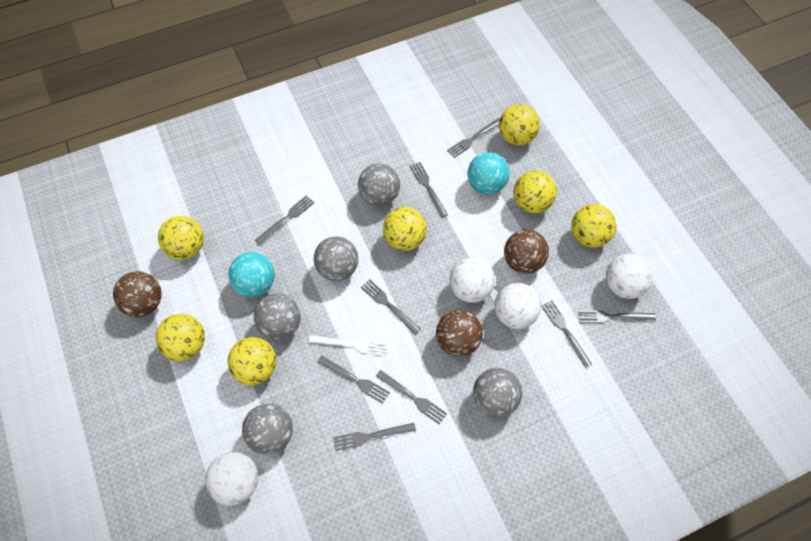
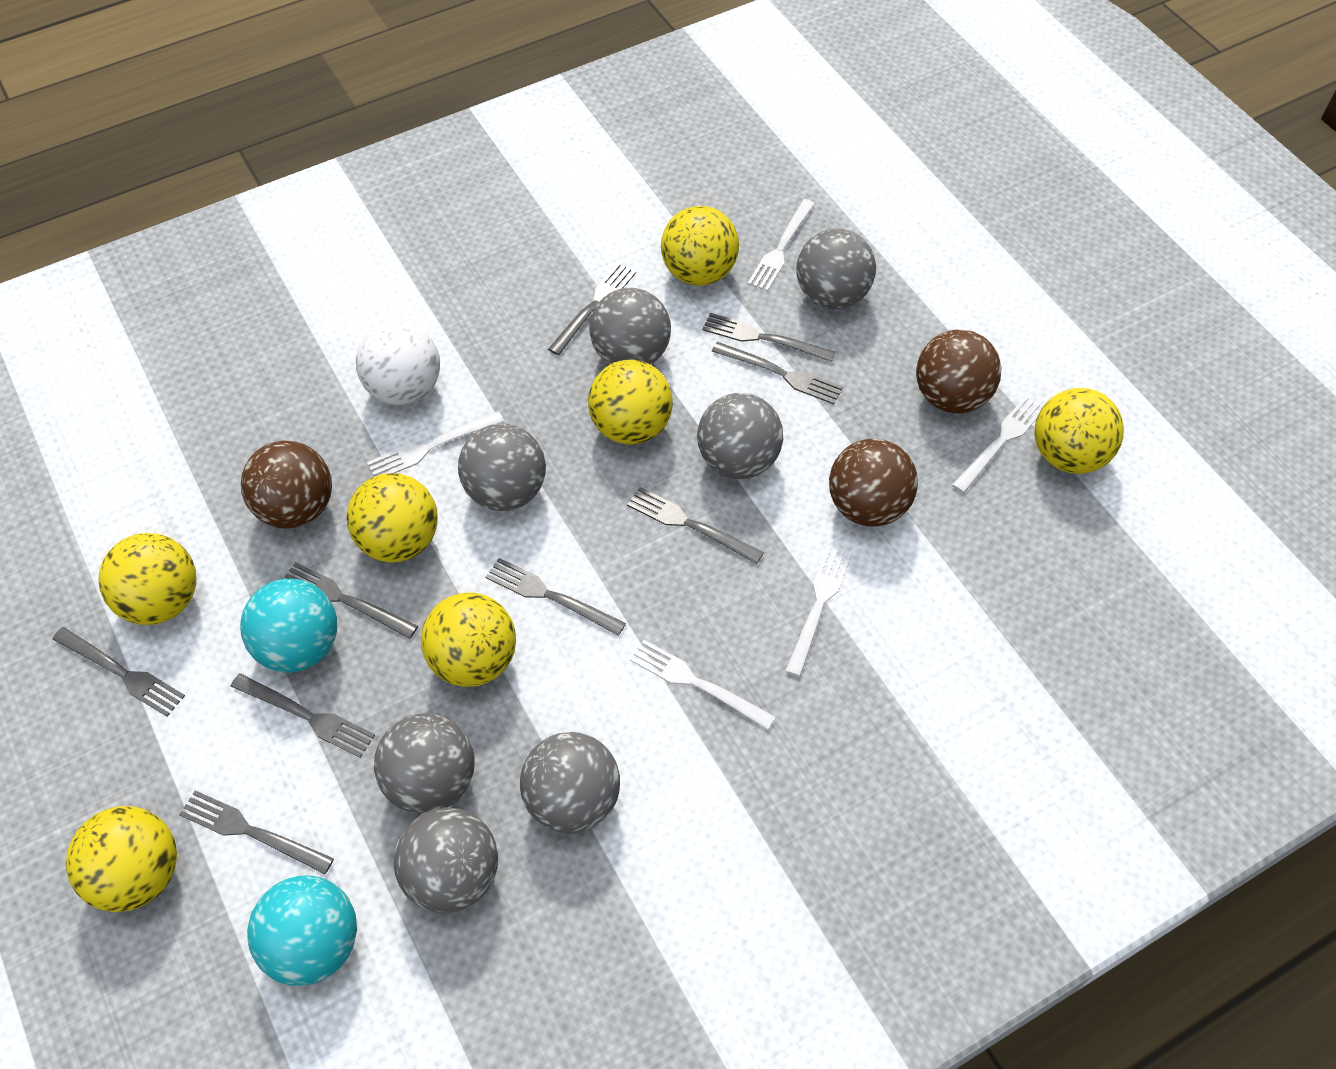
grey ball: 5 -> 7
white ball: 4 -> 1
white fork: 1 -> 5

